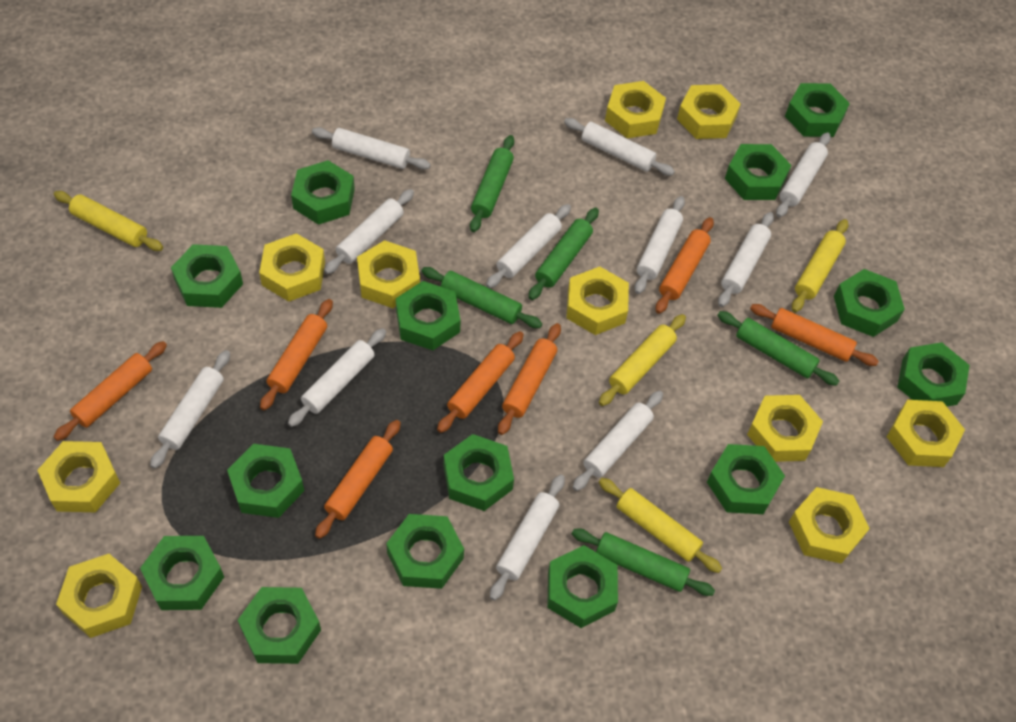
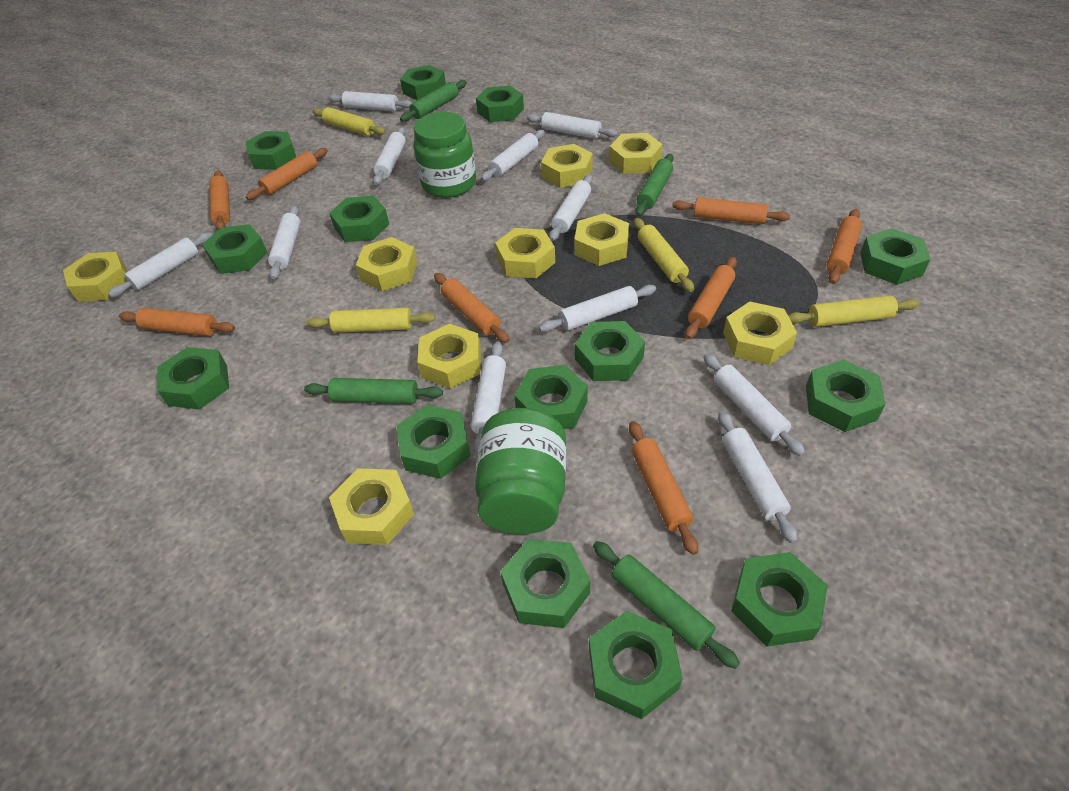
green jar: 0 -> 2
green rolling pin: 5 -> 4
orange rolling pin: 7 -> 8
yellow nut: 10 -> 9

